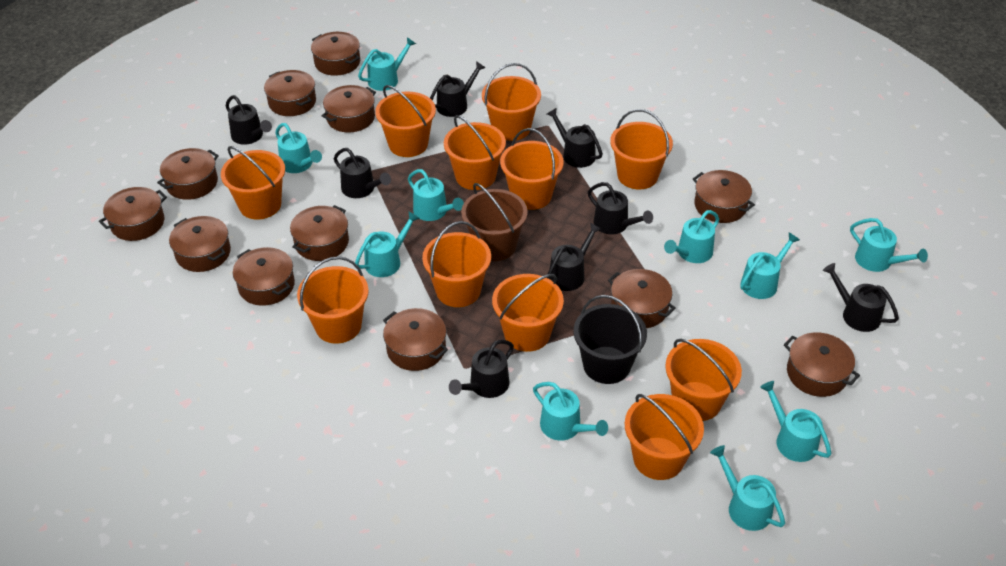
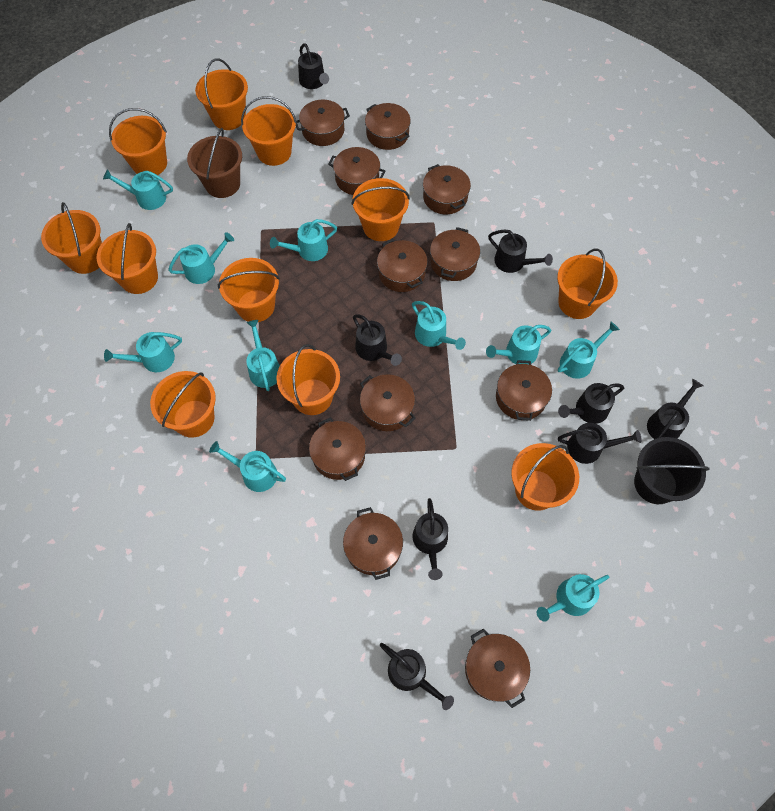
brown pot: 12 -> 11

